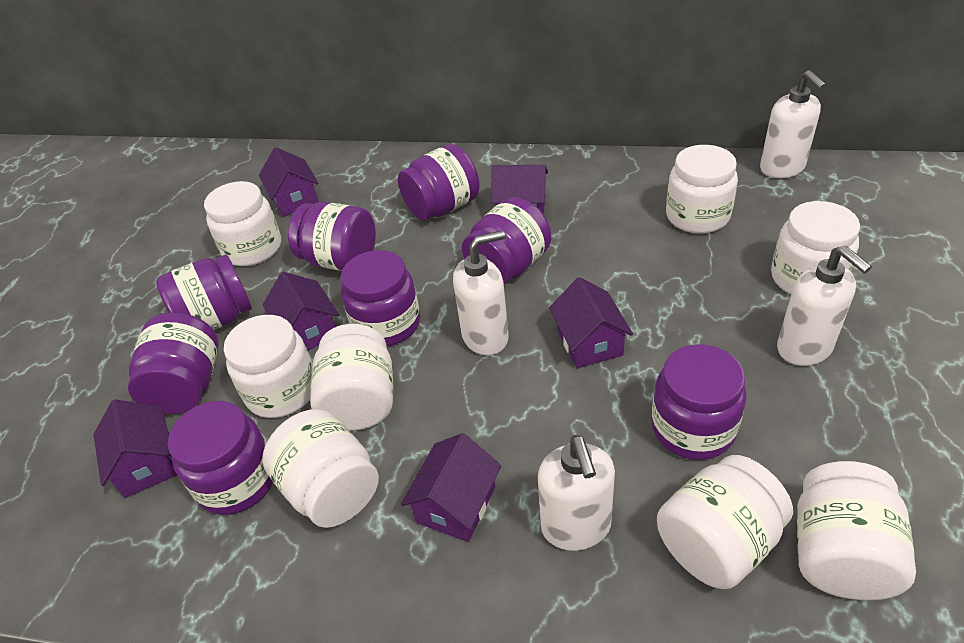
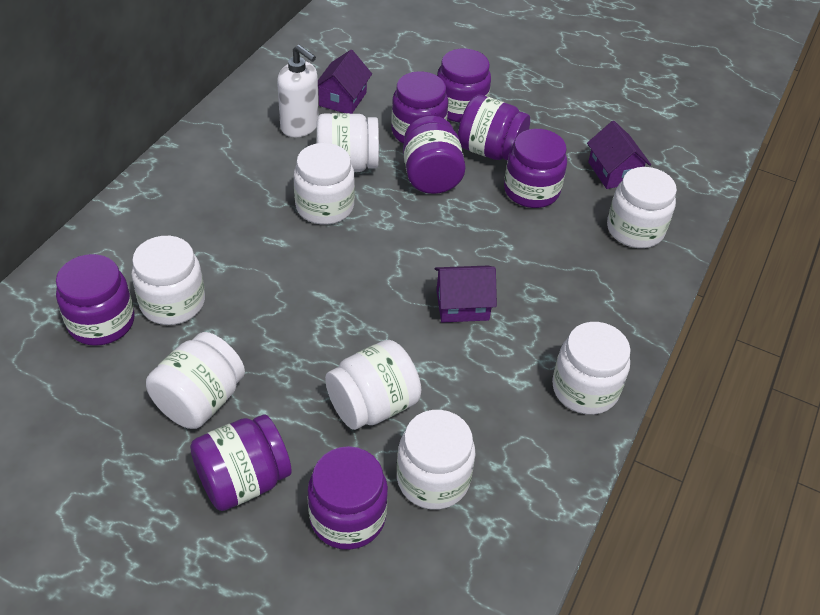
purple house: 6 -> 3
white soap dispenser: 4 -> 1

